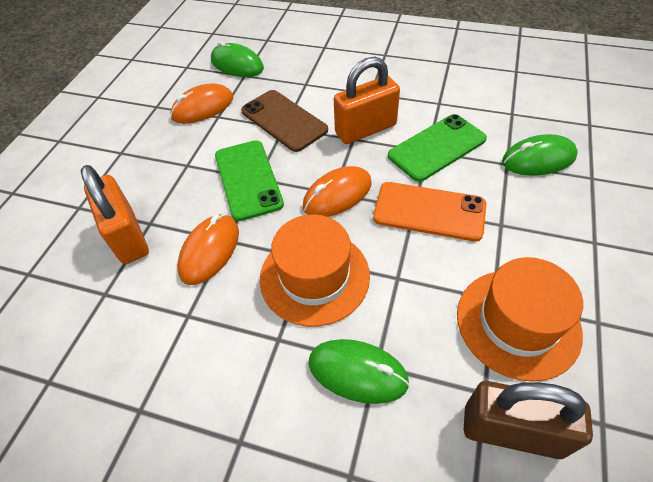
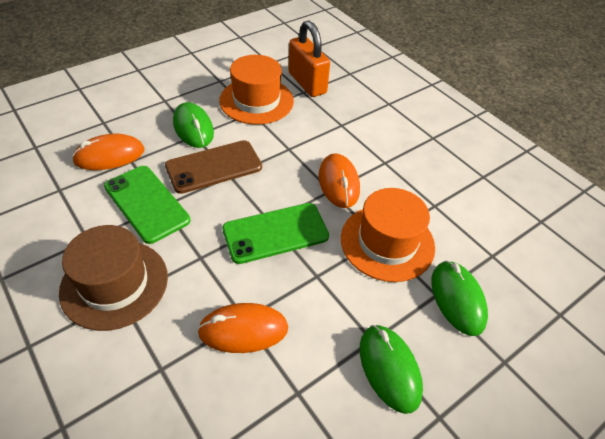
brown hat: 0 -> 1
brown padlock: 1 -> 0
orange padlock: 2 -> 1
orange phone: 1 -> 0

